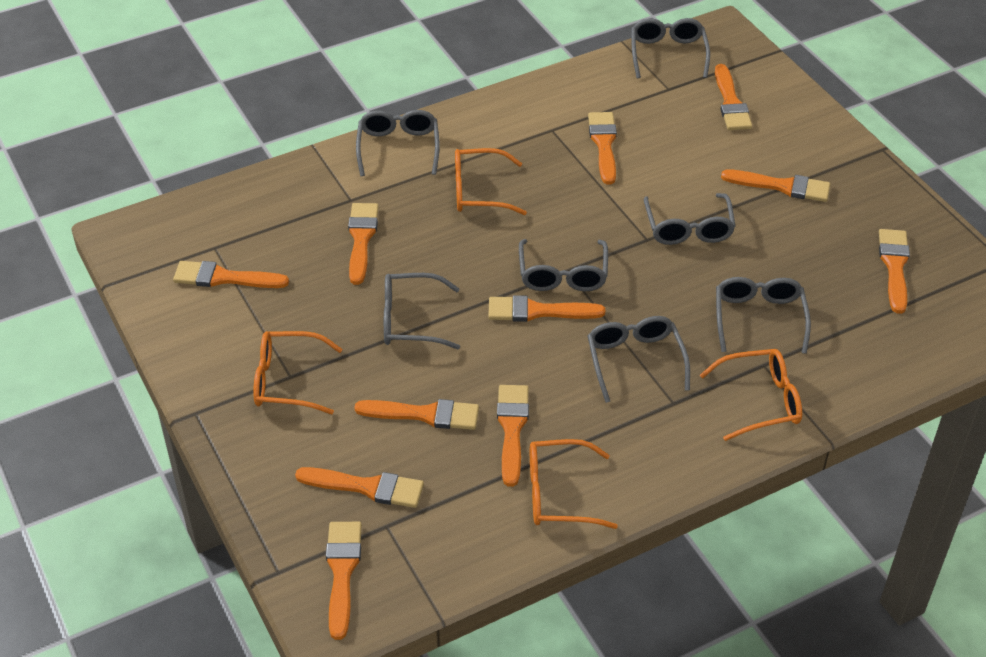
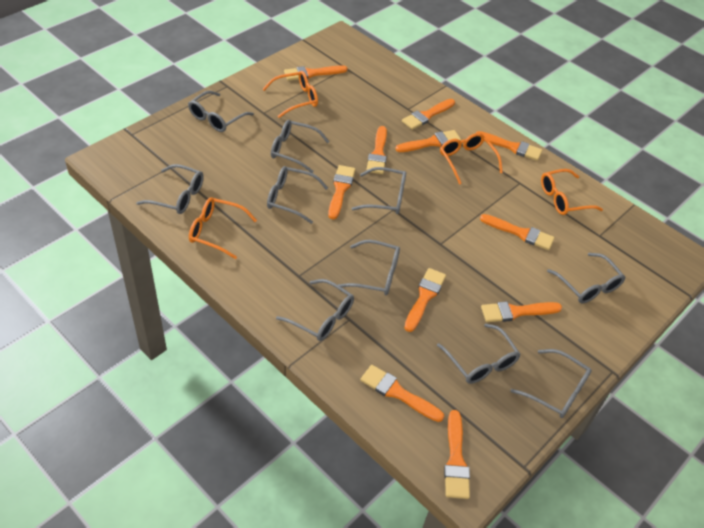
grey glasses: 7 -> 10

